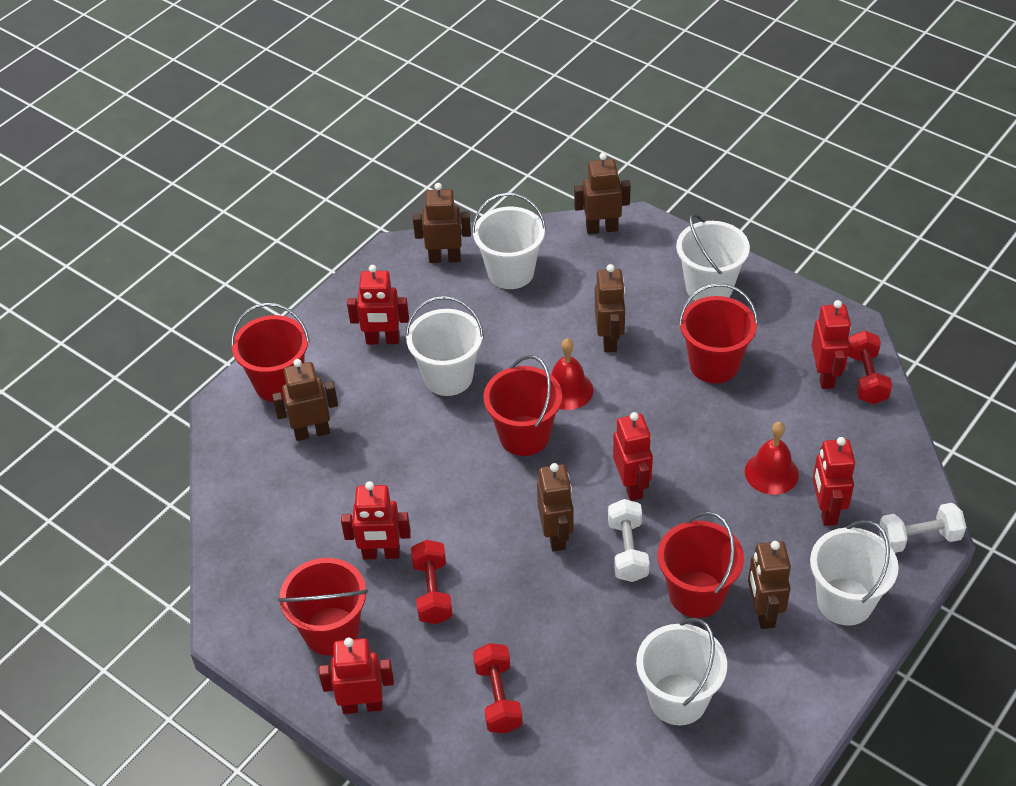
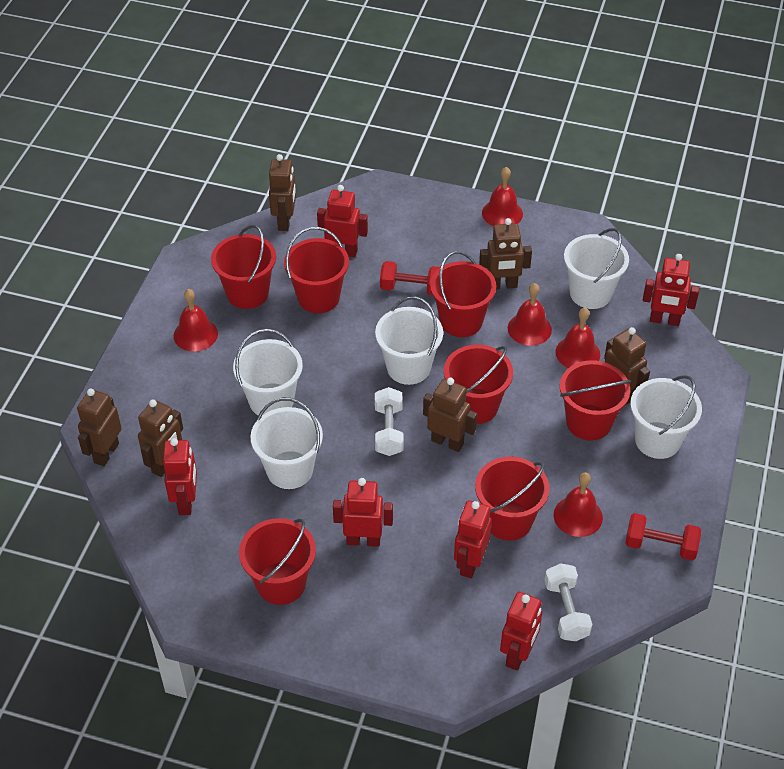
red bell: 2 -> 5
red bucket: 5 -> 7
red dumbbell: 3 -> 2

